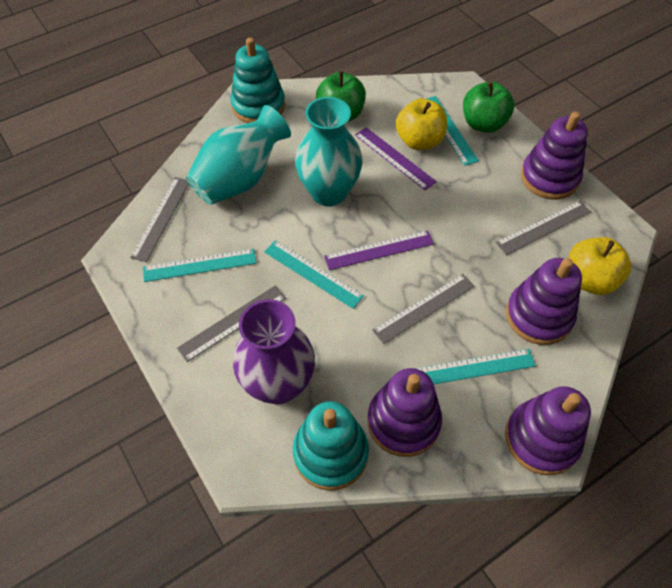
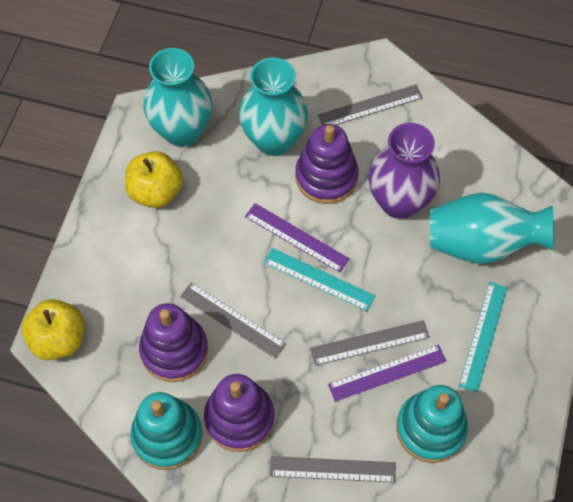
green apple: 2 -> 0
purple stacking toy: 4 -> 3
turquoise ruler: 4 -> 2
turquoise vase: 2 -> 3

